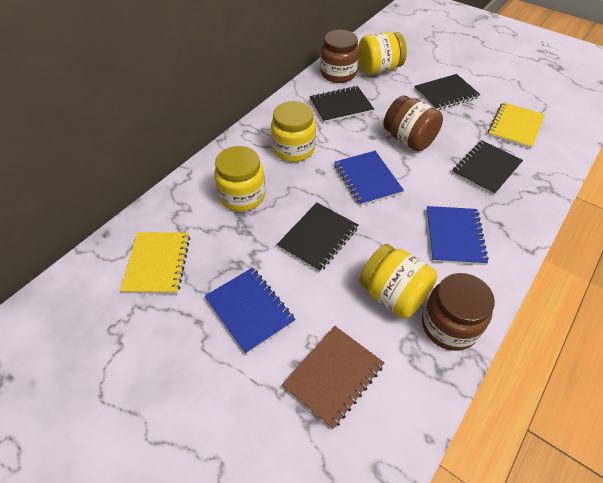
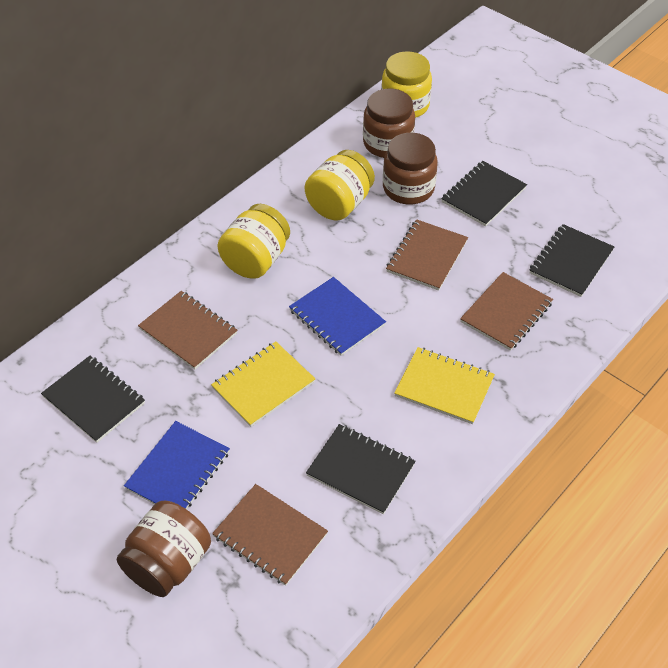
blue notebook: 3 -> 2
brown notebook: 1 -> 4
yellow jar: 4 -> 3

